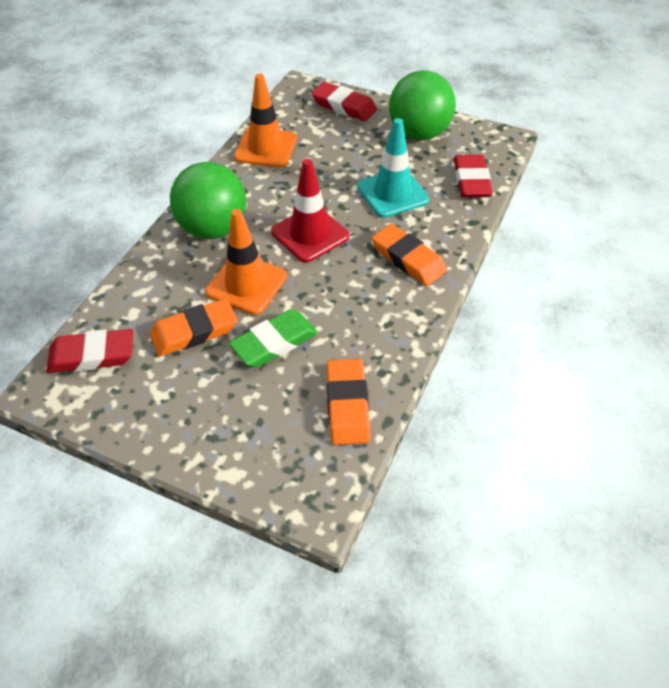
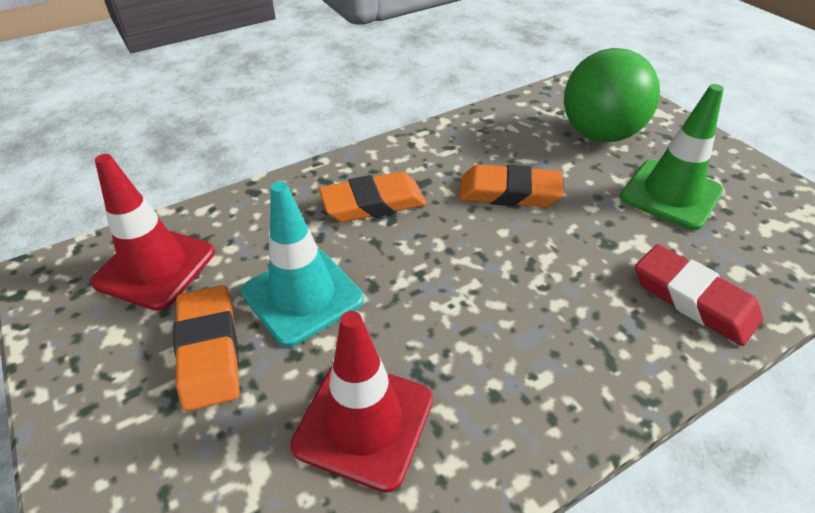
green ball: 2 -> 1
green eraser: 1 -> 0
green traffic cone: 0 -> 1
orange traffic cone: 2 -> 0
red eraser: 3 -> 1
red traffic cone: 1 -> 2

